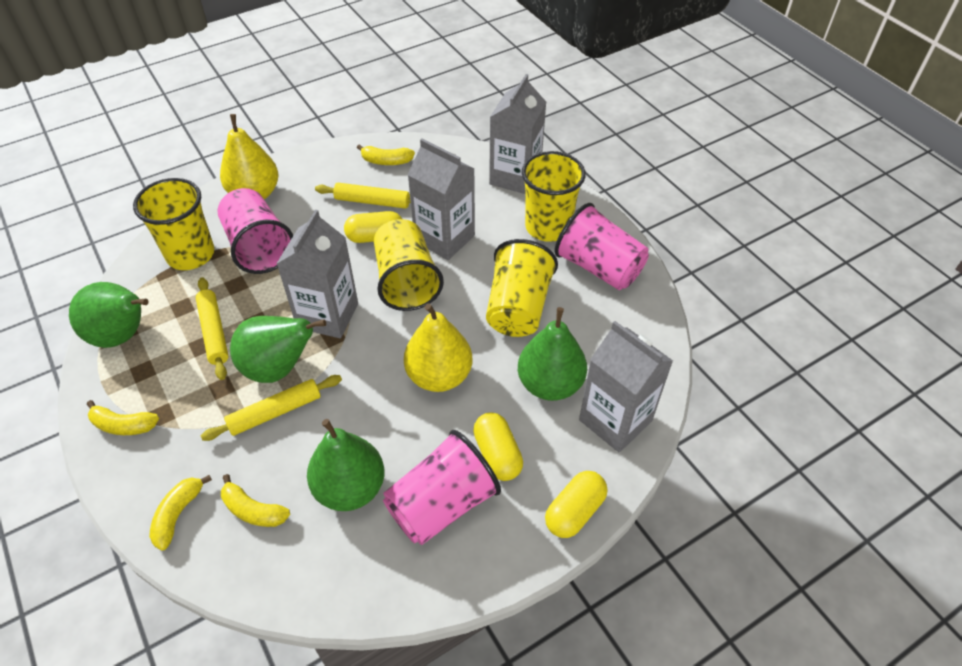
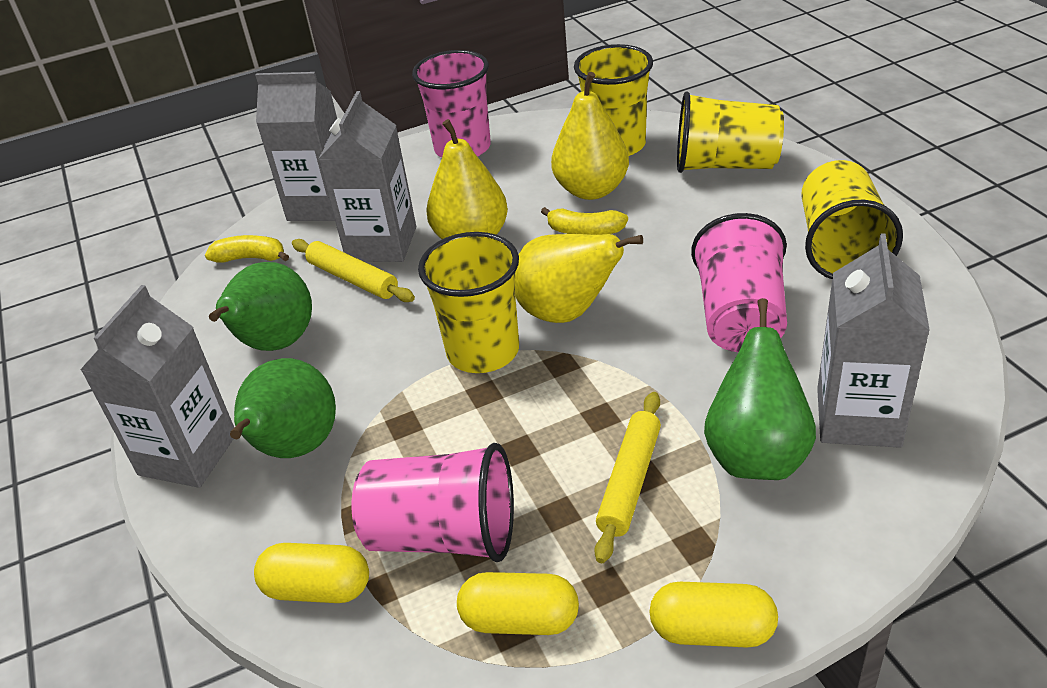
green pear: 4 -> 3
yellow banana: 4 -> 2
yellow pear: 2 -> 3
yellow rolling pin: 3 -> 2

